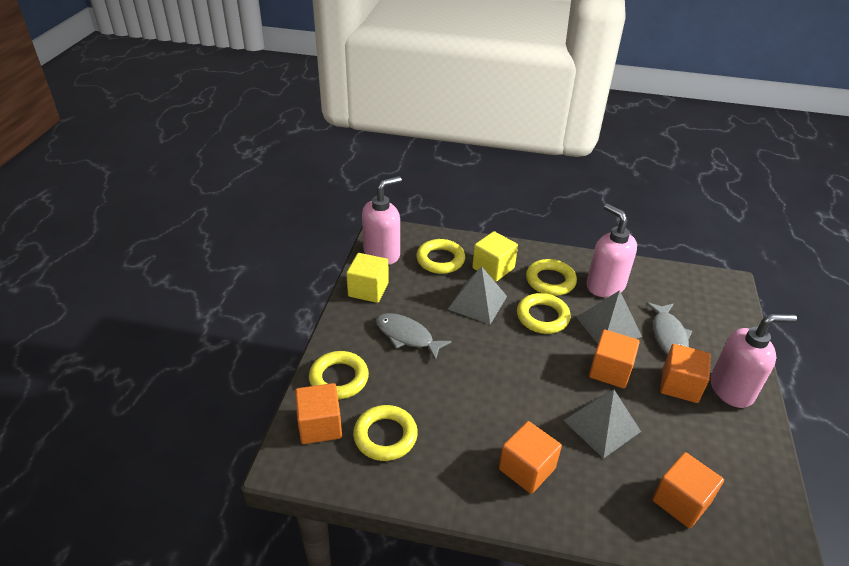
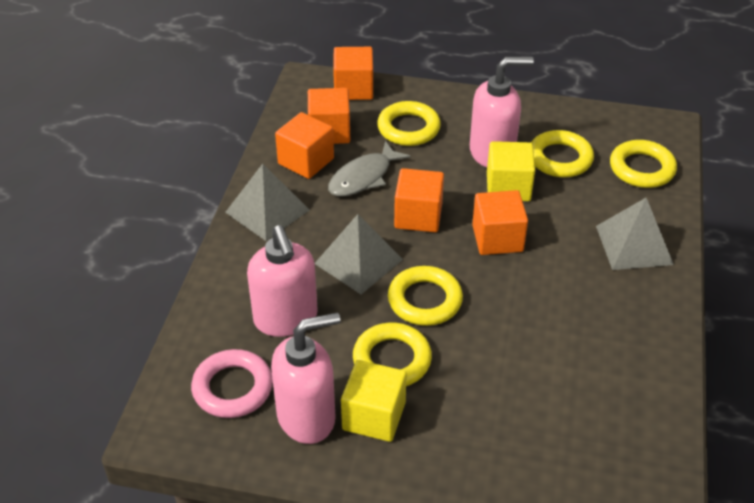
grey fish: 2 -> 1
pink ring: 0 -> 1

